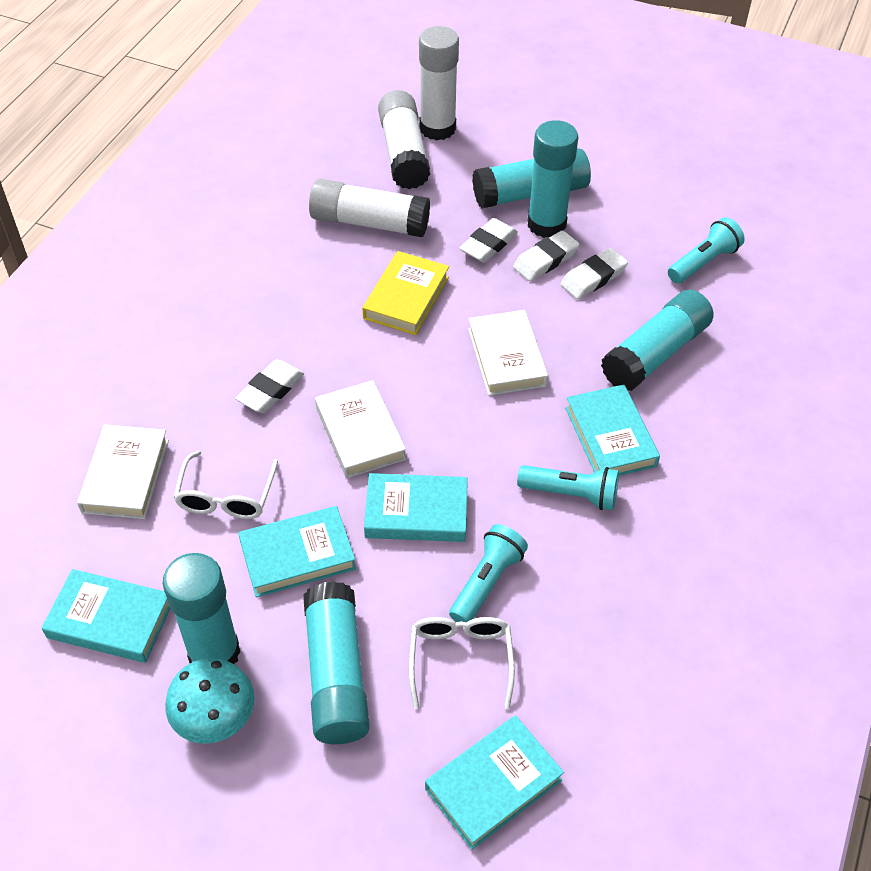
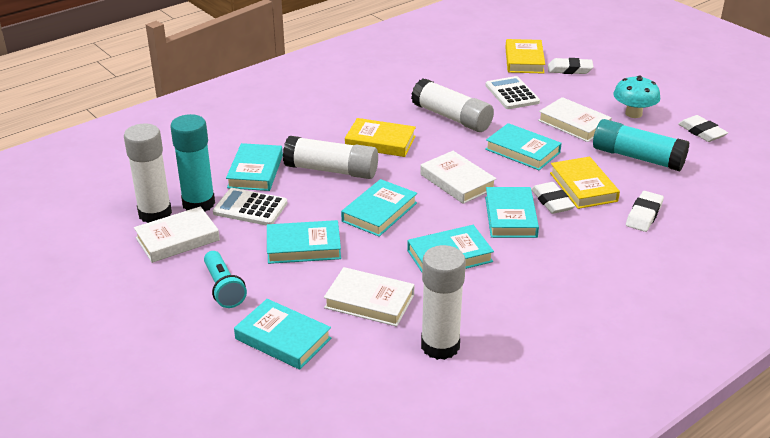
turquoise book: 5 -> 7
turquoise flashlight: 3 -> 1
turquoise glue stick: 5 -> 2
white book: 3 -> 4
white calculator: 0 -> 2
white glasses: 2 -> 0
white glue stick: 3 -> 4
yellow book: 1 -> 3

